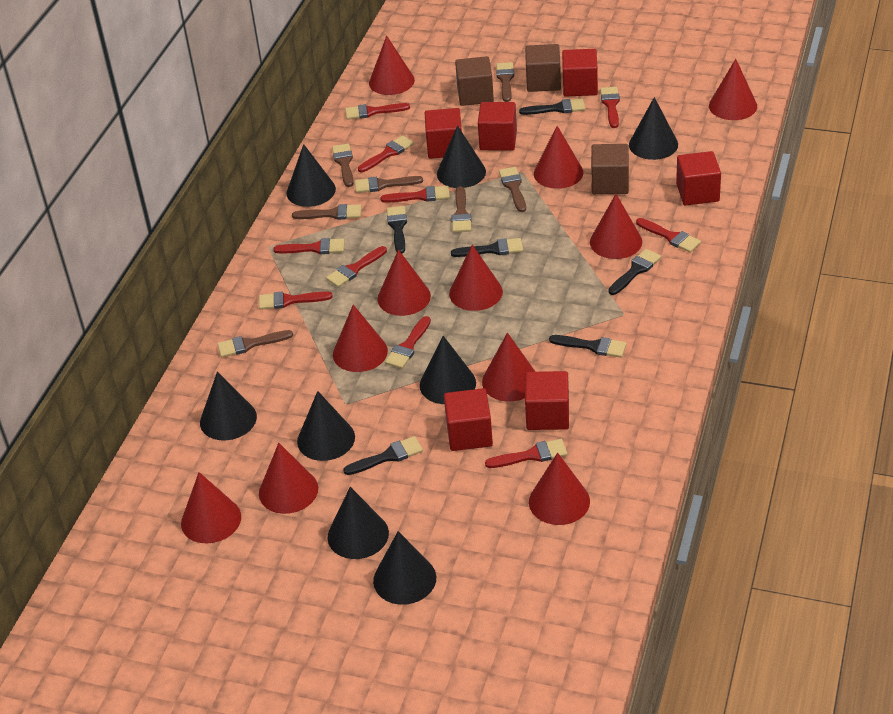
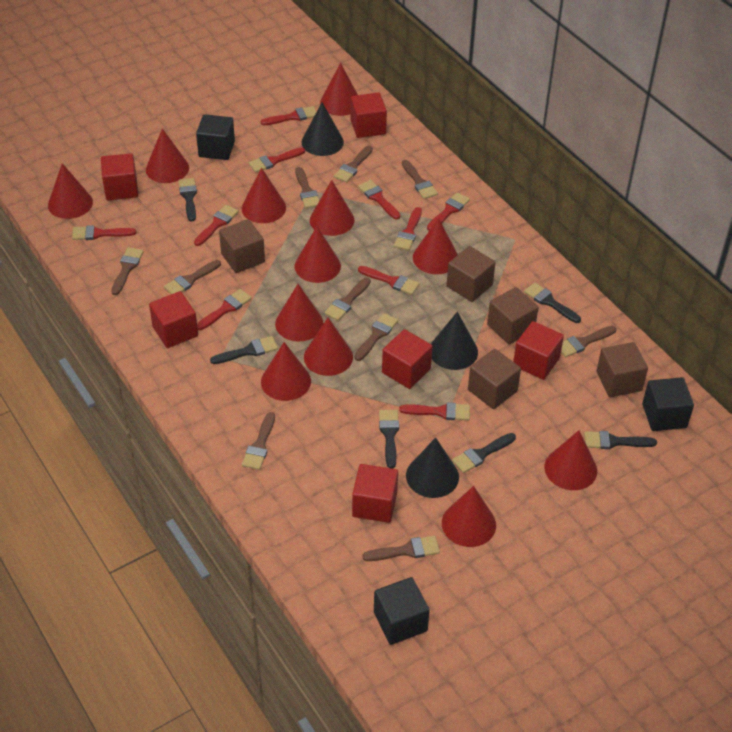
black cone: 8 -> 3
black cube: 0 -> 3
brown brush: 7 -> 10
brown cube: 3 -> 5
red cone: 11 -> 12

